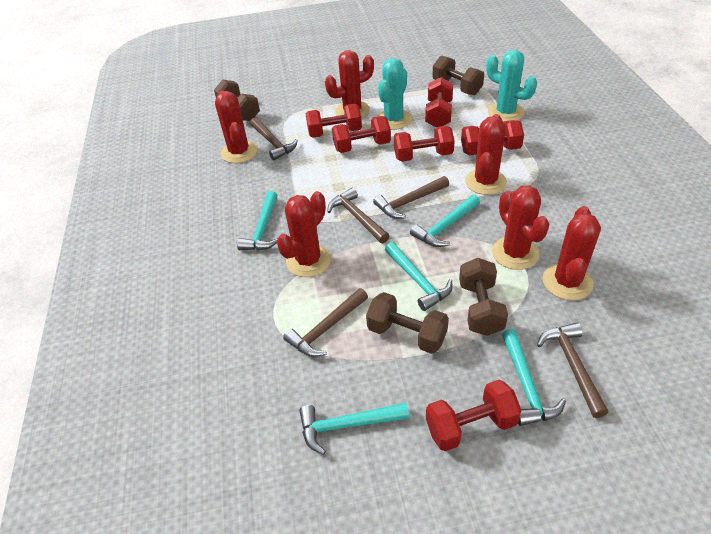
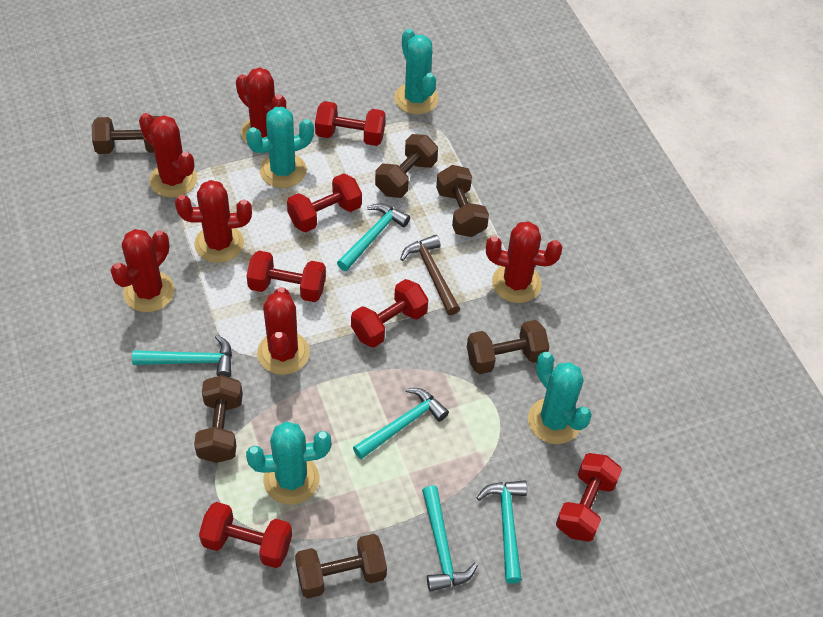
brown dumbbell: 4 -> 6
brown hammer: 5 -> 1
turquoise cactus: 2 -> 4

